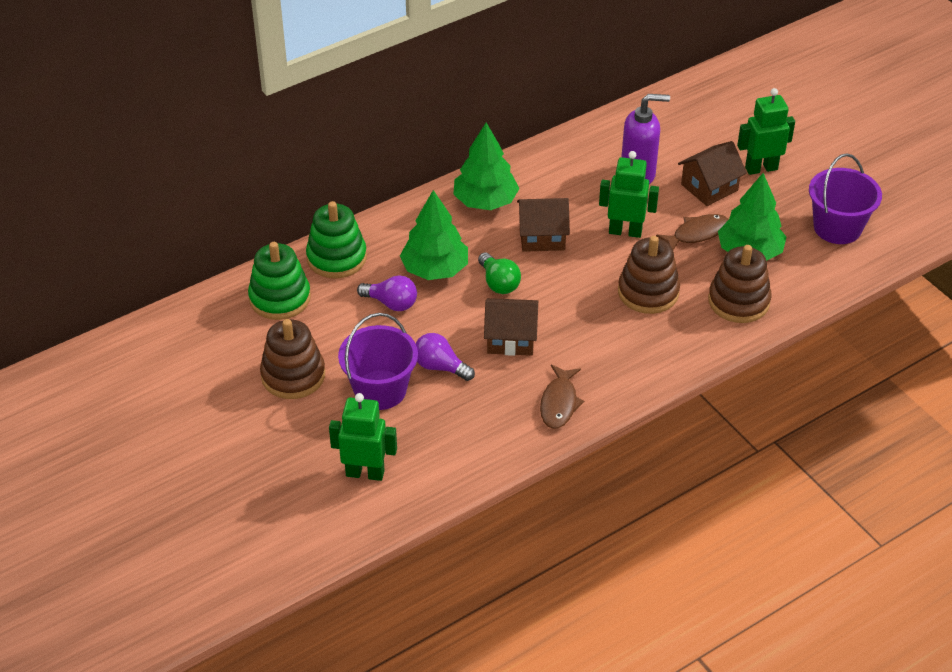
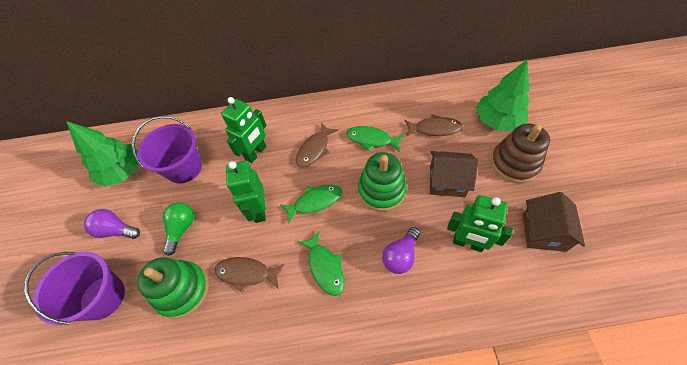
brown fish: 2 -> 3
brown house: 3 -> 2
brown stacking toy: 3 -> 1
green fish: 0 -> 3
green tree: 3 -> 2
purple soap dispenser: 1 -> 0

